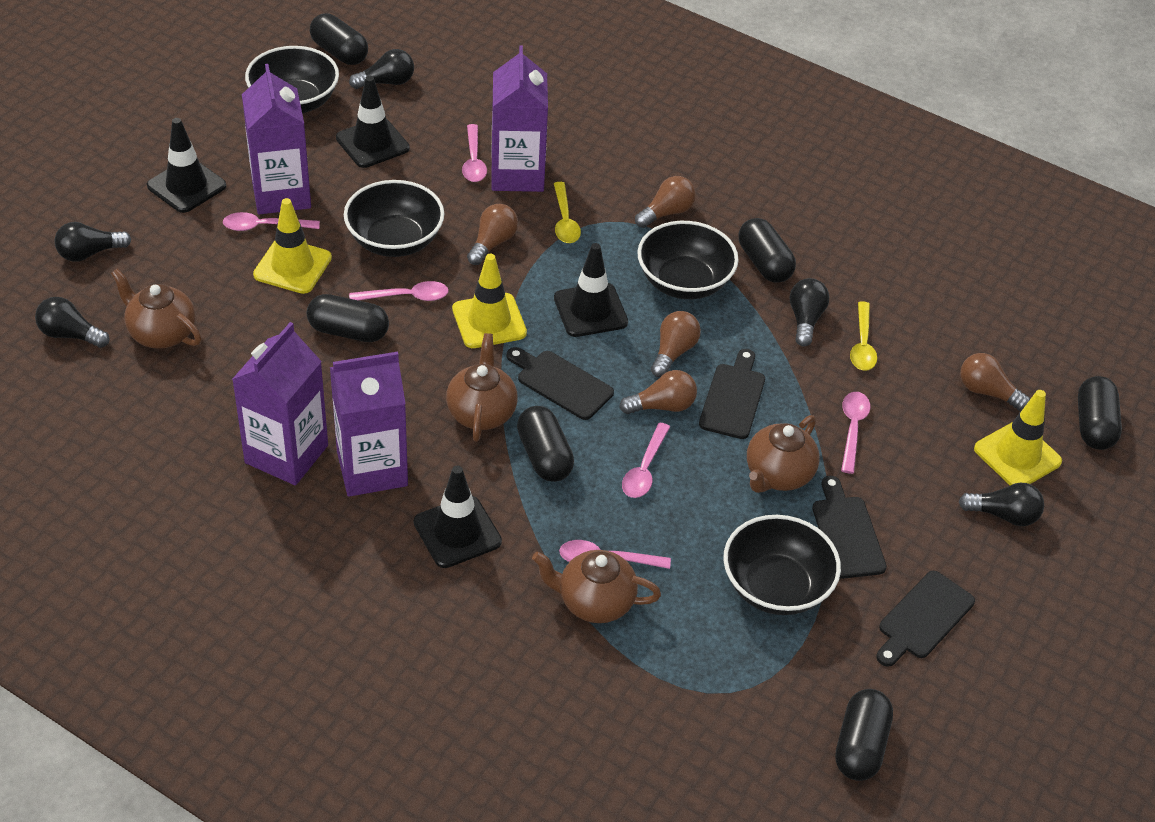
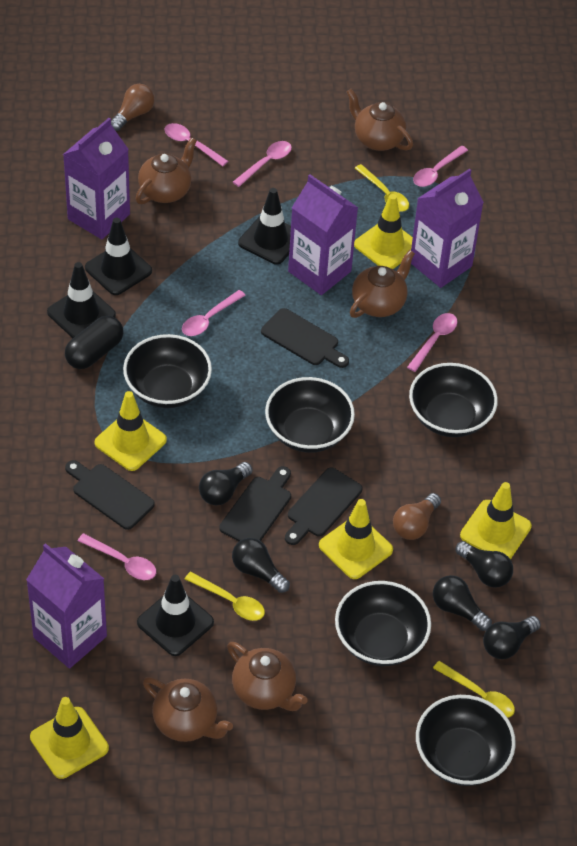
black bowl: 4 -> 5
black capsule: 6 -> 1
brown light bulb: 5 -> 2
brown teapot: 4 -> 5
yellow spoon: 2 -> 3
yellow traffic cone: 3 -> 5

